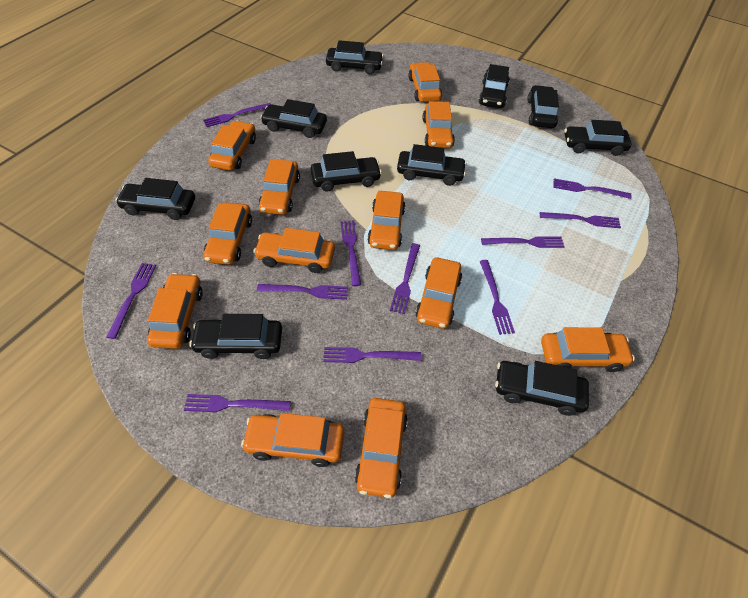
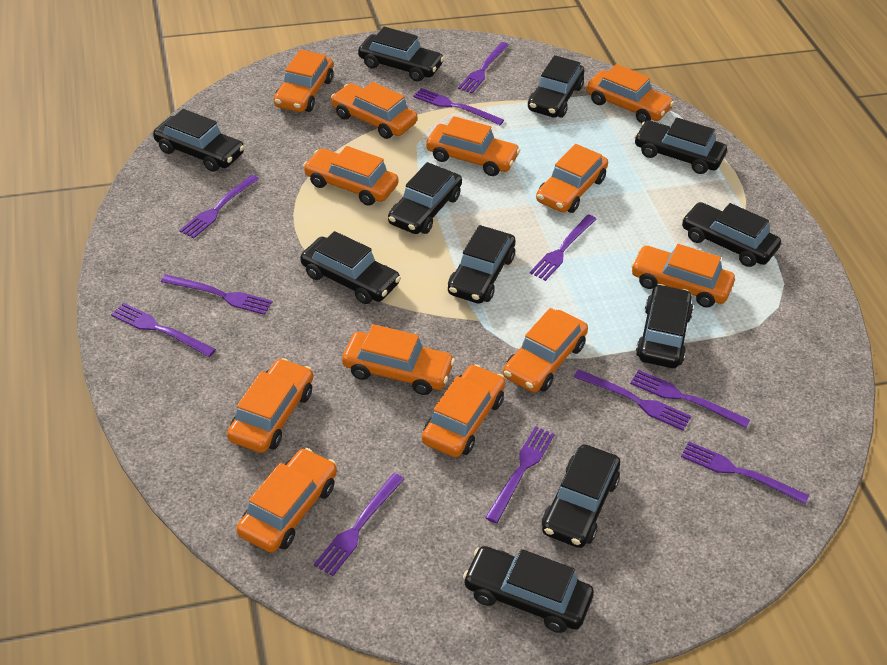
black car: 10 -> 11

